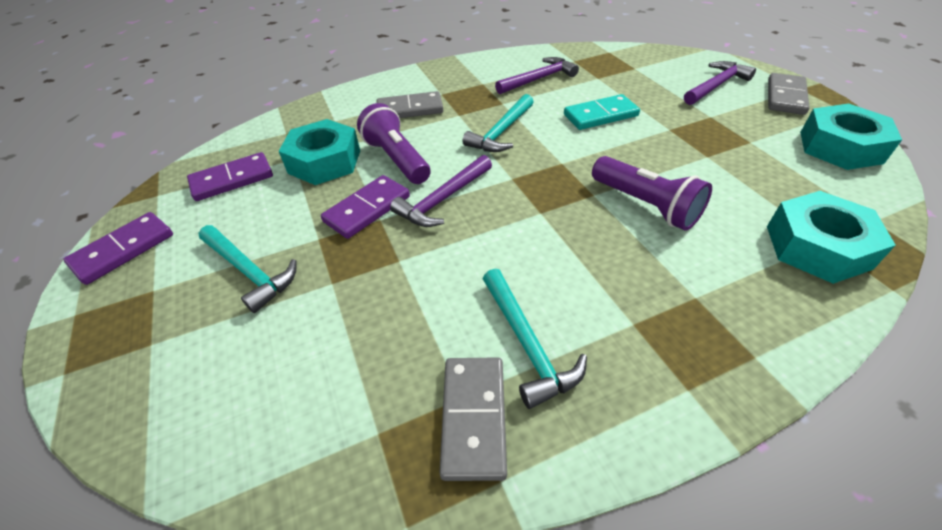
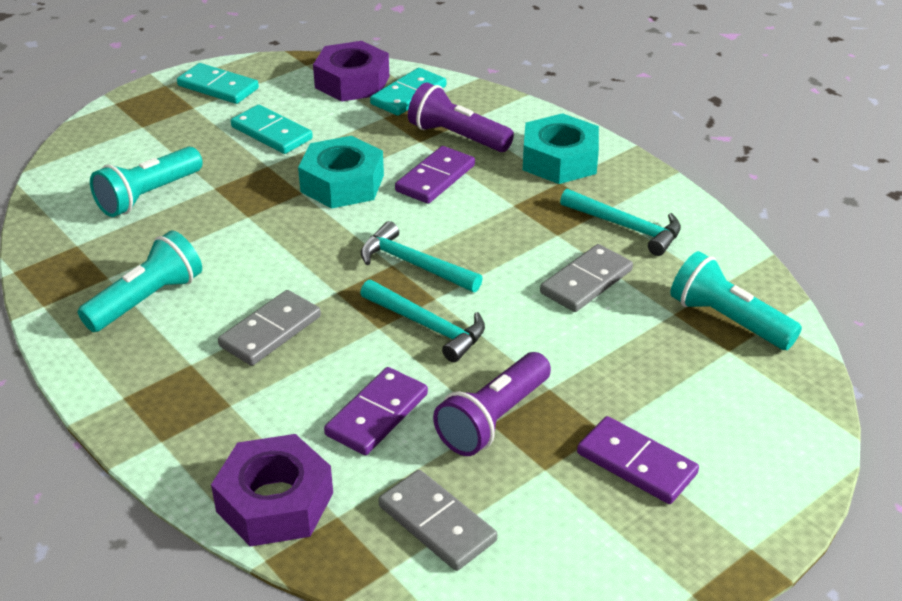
purple hammer: 3 -> 0
purple nut: 0 -> 2
turquoise domino: 1 -> 3
turquoise flashlight: 0 -> 3
turquoise nut: 3 -> 2

